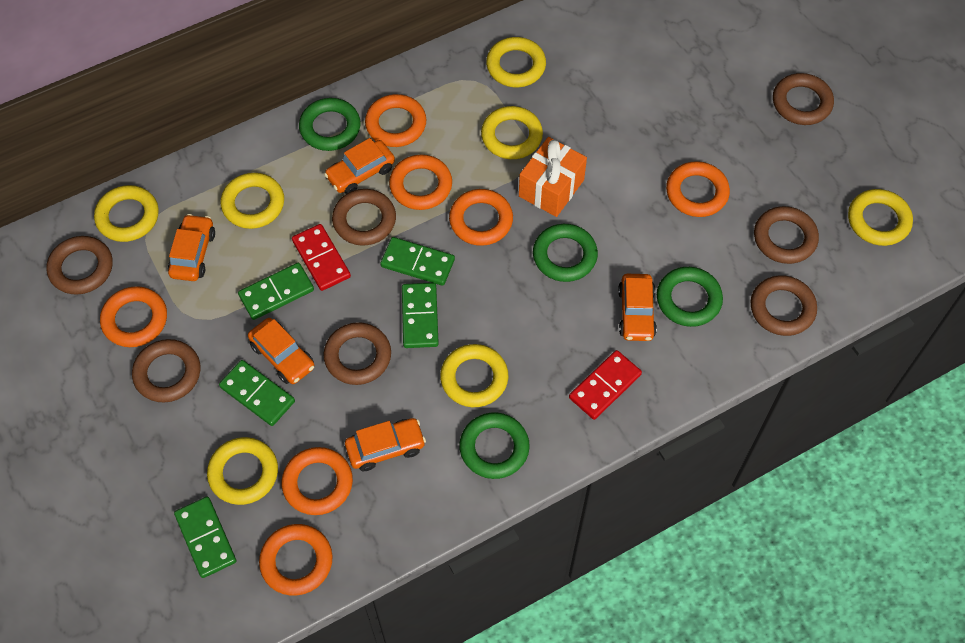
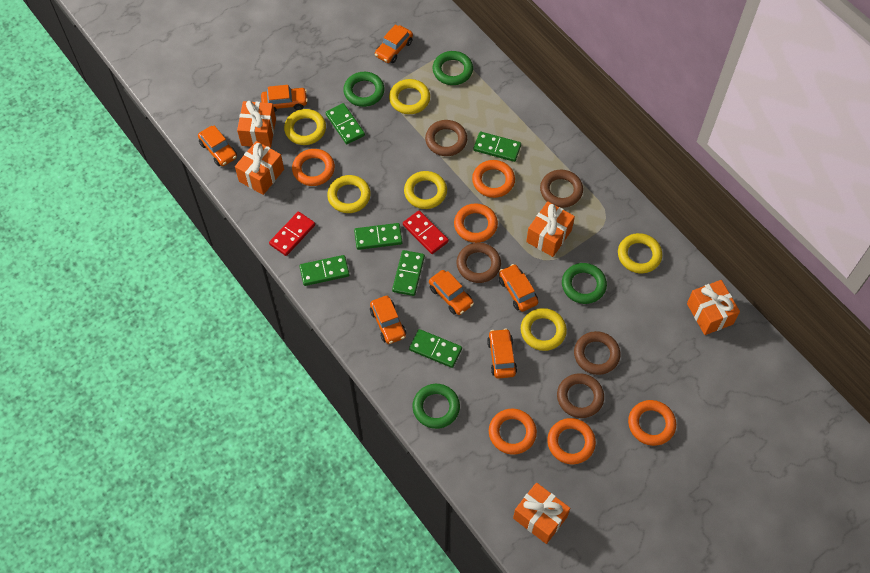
brown ring: 7 -> 5
green domino: 5 -> 6
orange car: 5 -> 7
orange gift: 1 -> 5
orange ring: 7 -> 6
yellow ring: 7 -> 6

